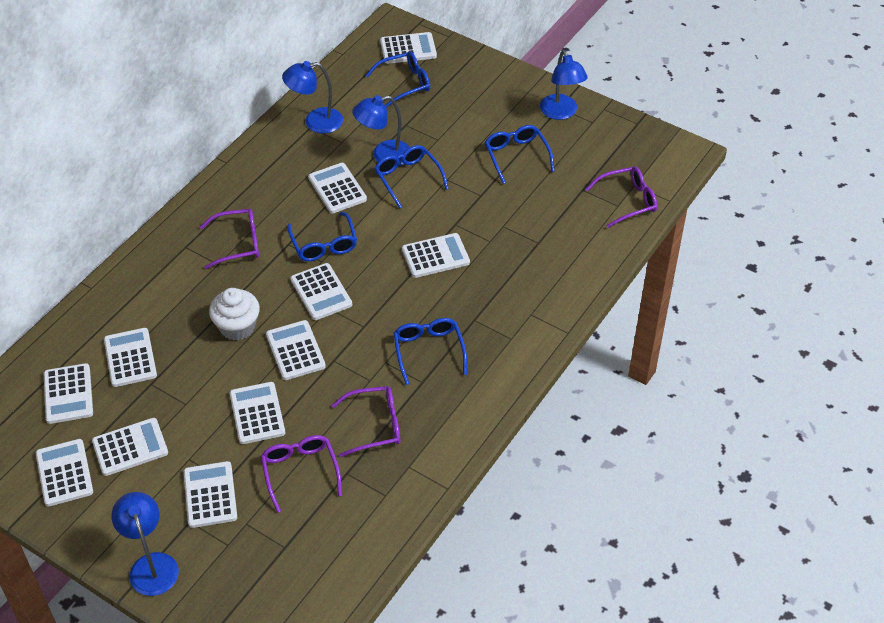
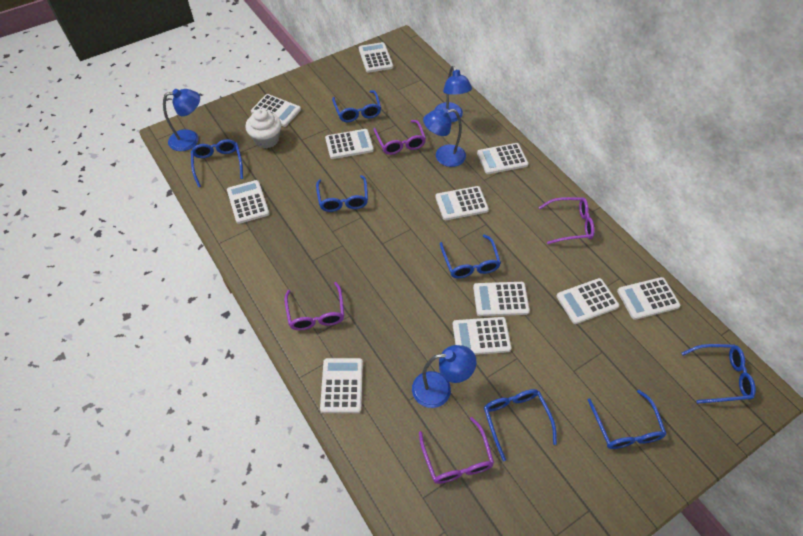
blue glasses: 5 -> 7

